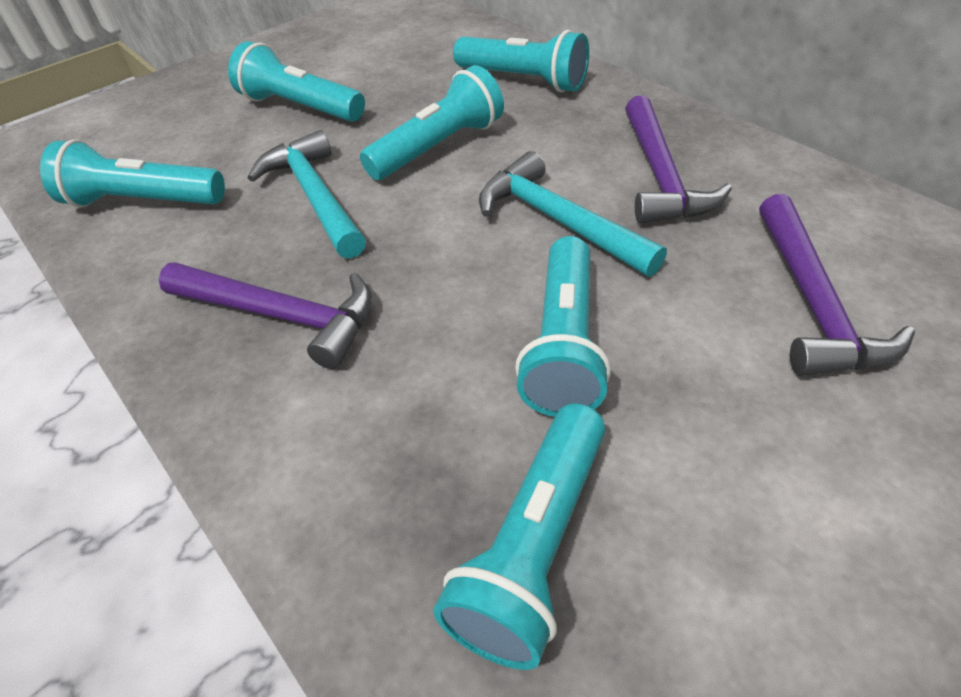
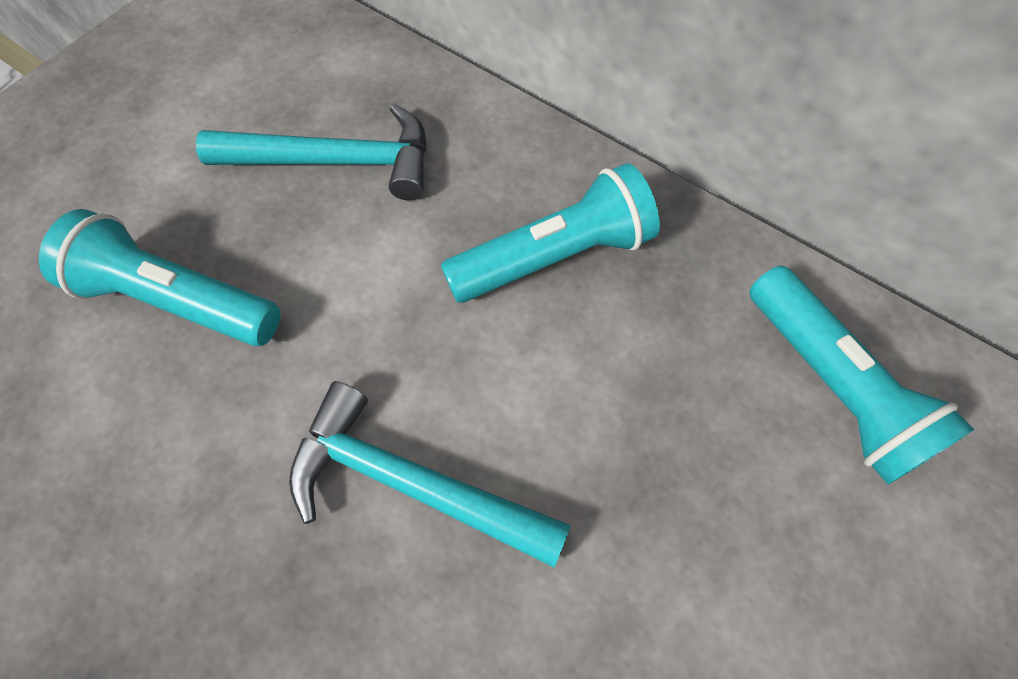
purple hammer: 3 -> 0
turquoise flashlight: 6 -> 3

